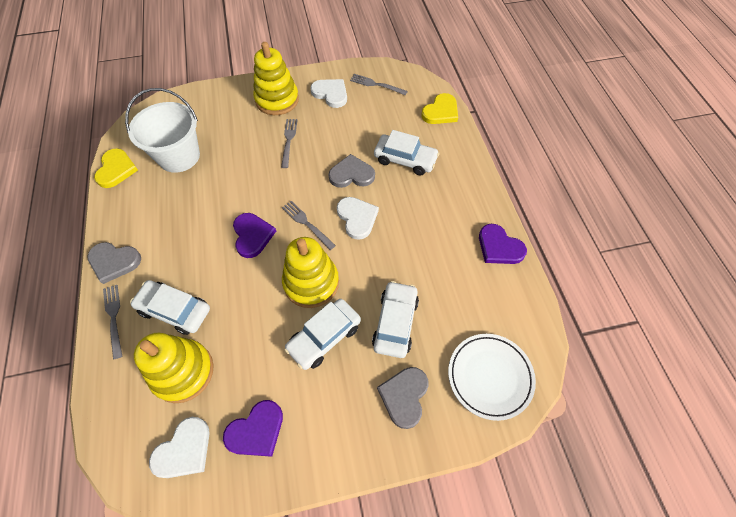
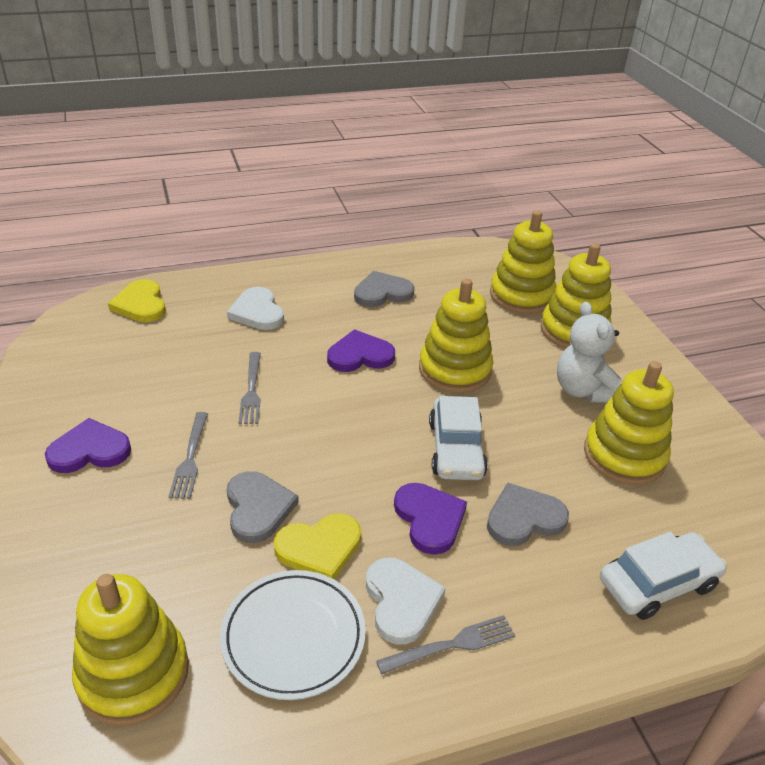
grey fork: 4 -> 3
white bucket: 1 -> 0
white car: 4 -> 2
white heart: 3 -> 2
white teddy bear: 0 -> 1
yellow stacking toy: 3 -> 5

